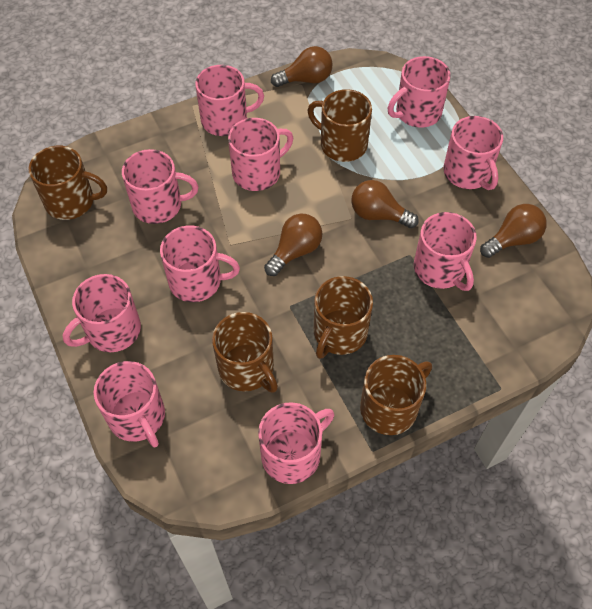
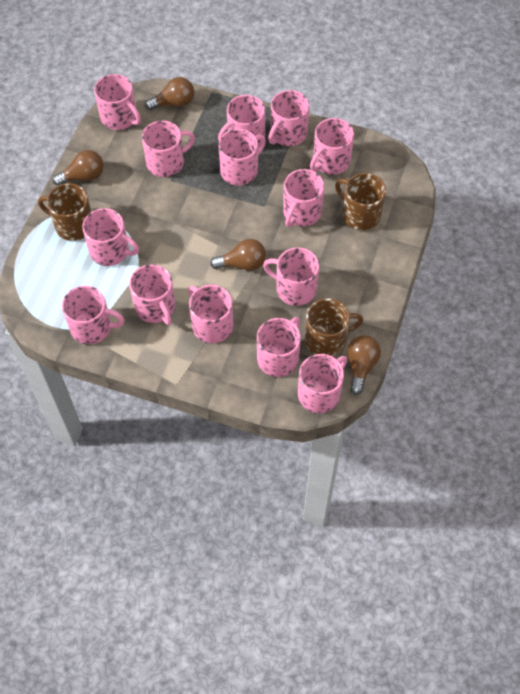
brown mug: 5 -> 3
pink mug: 10 -> 14

